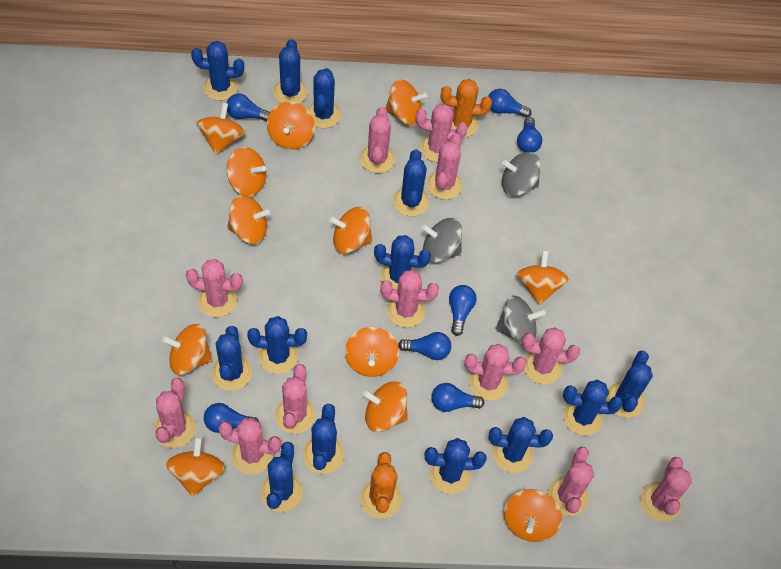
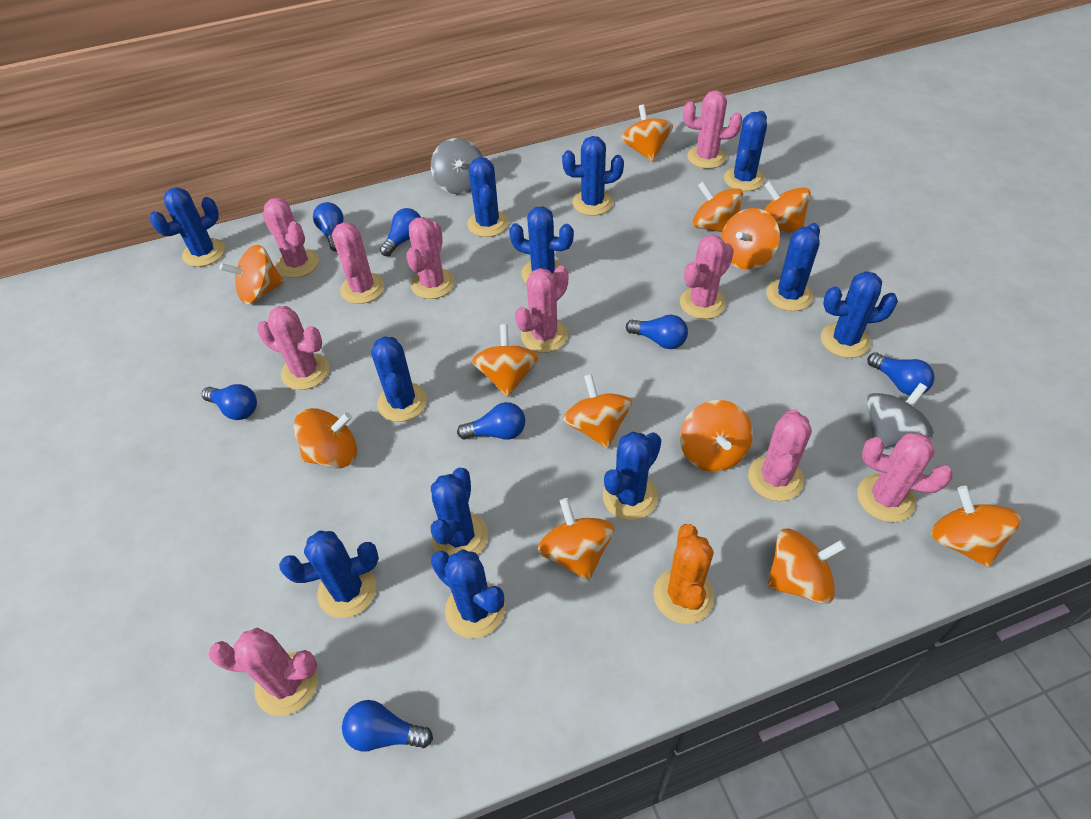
blue cactus: 13 -> 12
grey spinning top: 3 -> 2
orange cactus: 2 -> 1
pink cactus: 12 -> 10

